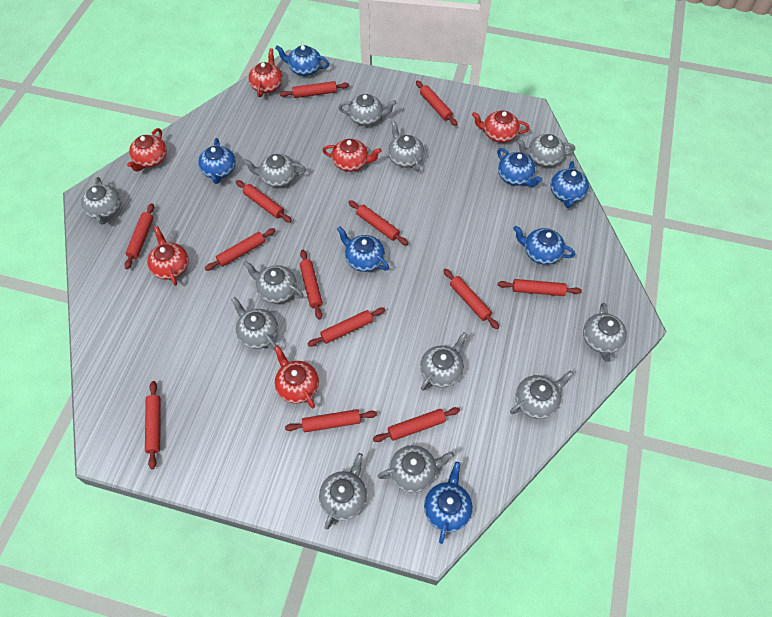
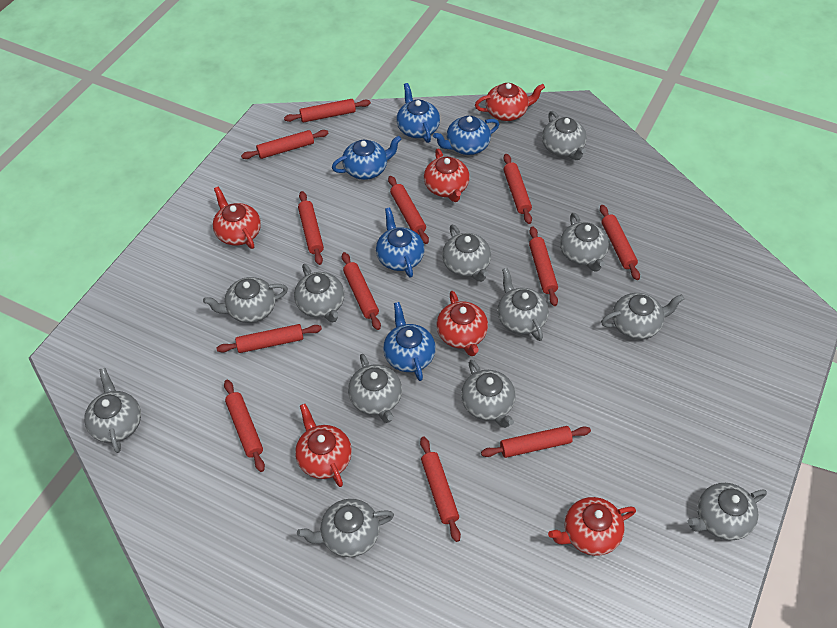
blue teapot: 7 -> 5
red rolling pin: 13 -> 12

